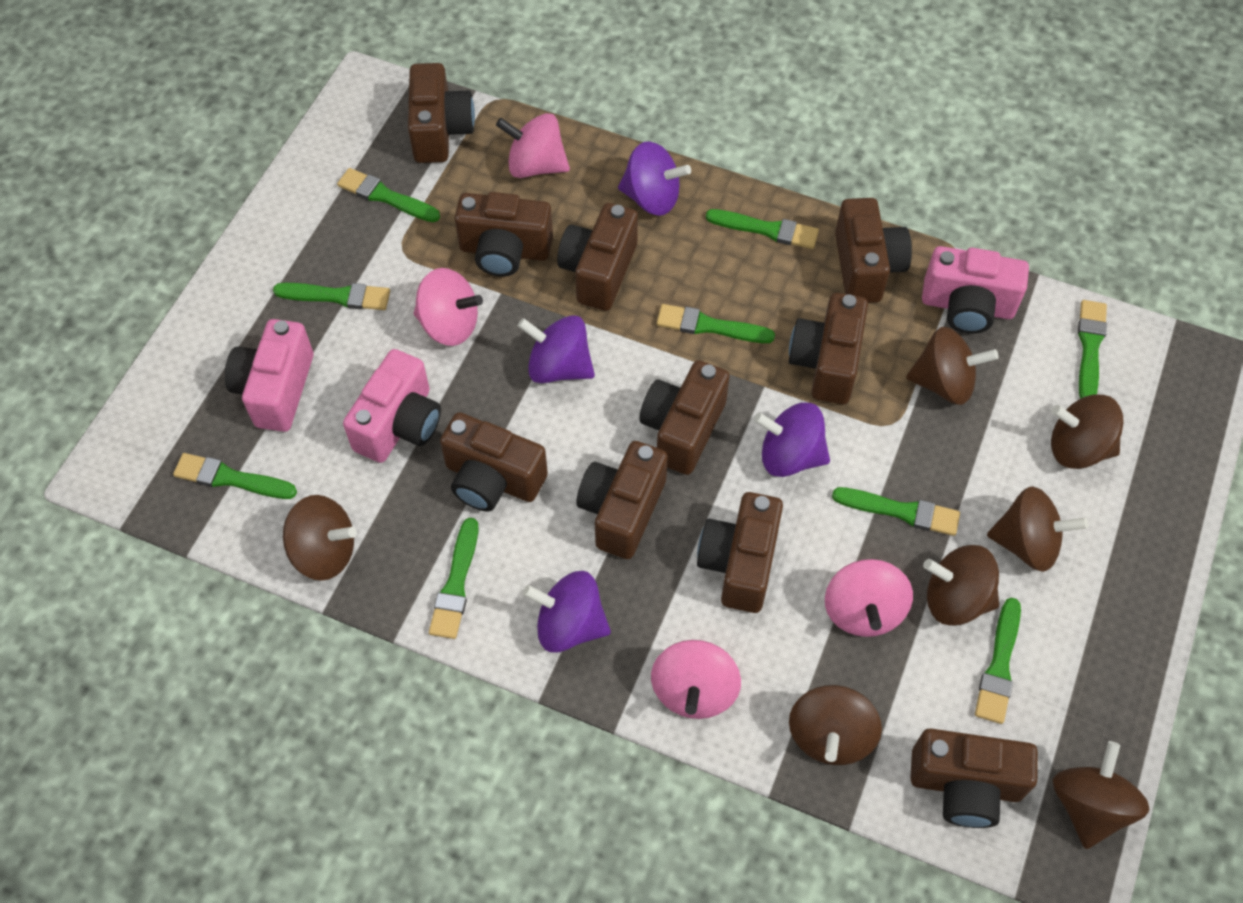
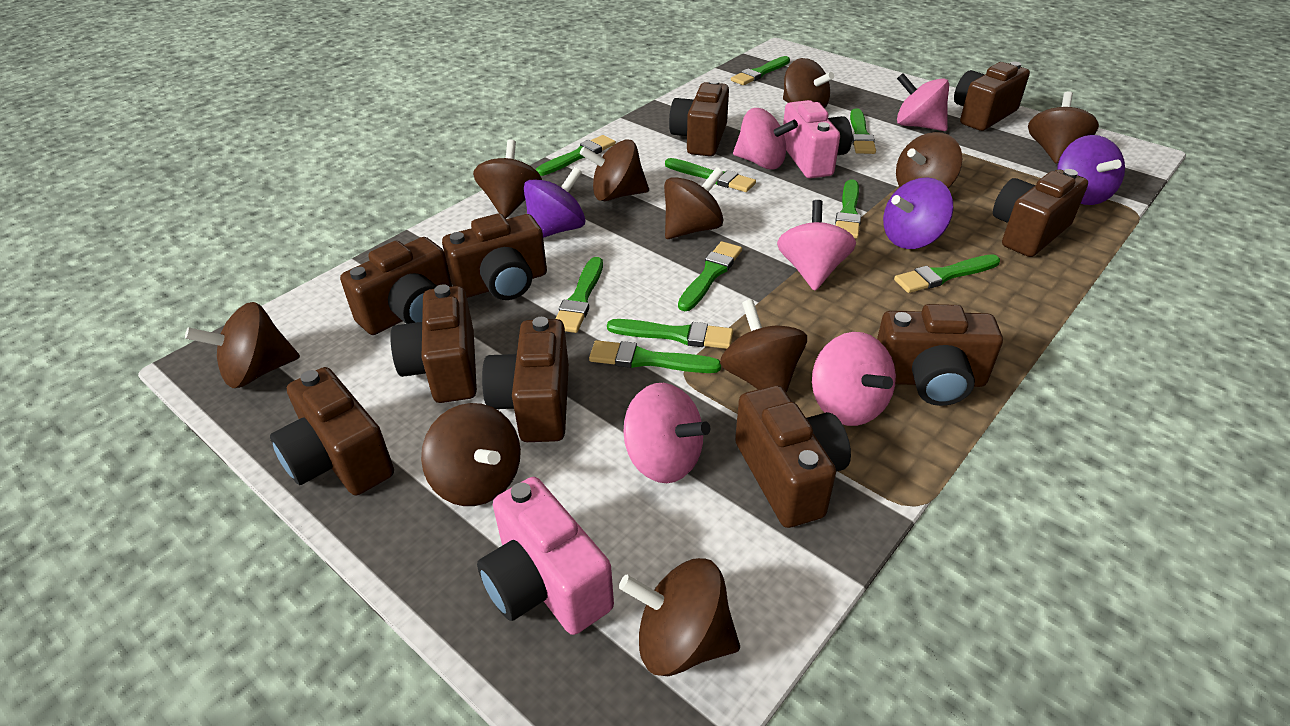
brown spinning top: 7 -> 10
green brush: 9 -> 10
pink camera: 3 -> 2
pink spinning top: 4 -> 5
purple spinning top: 4 -> 3

